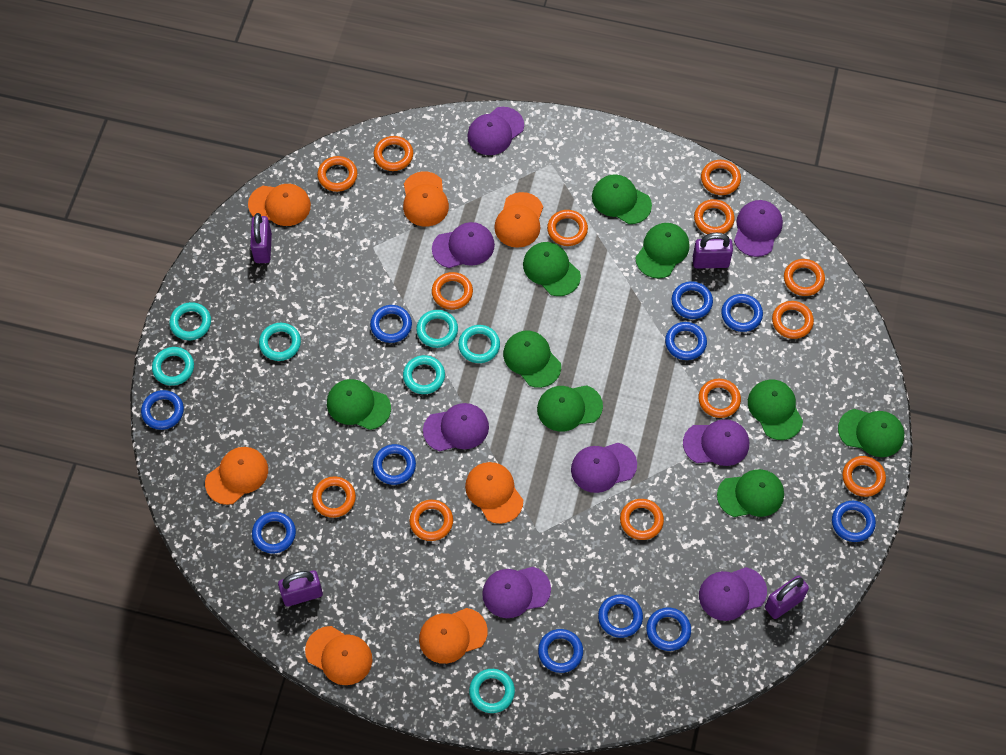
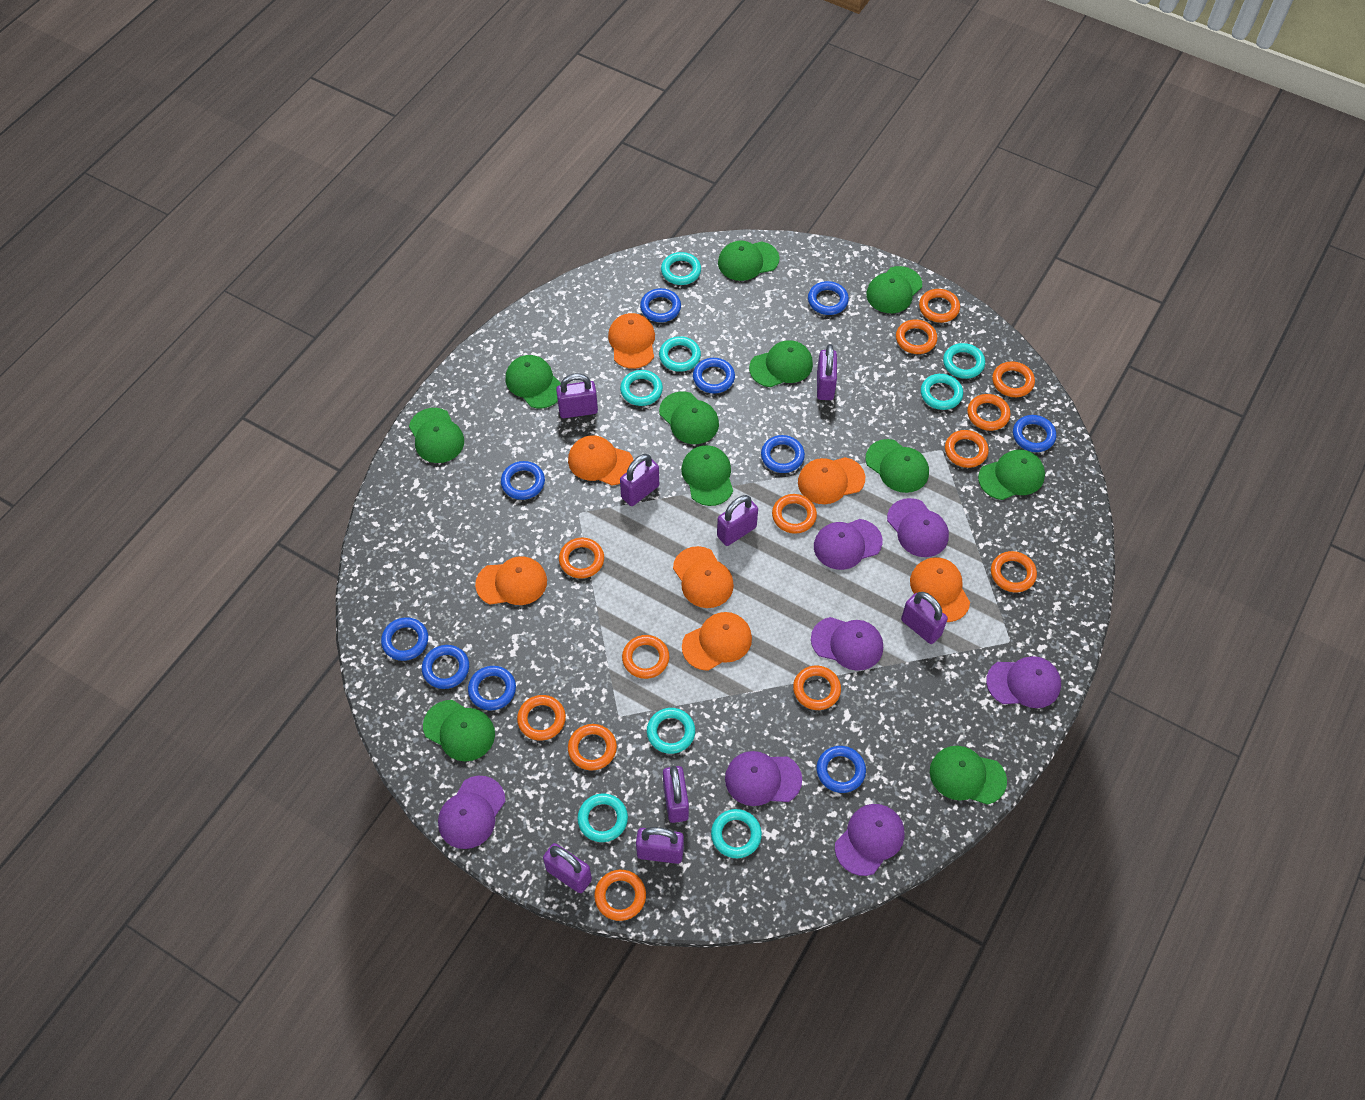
blue ring: 11 -> 10
green cap: 9 -> 11
purple cap: 8 -> 7
purple padlock: 4 -> 8
turquoise ring: 7 -> 8

